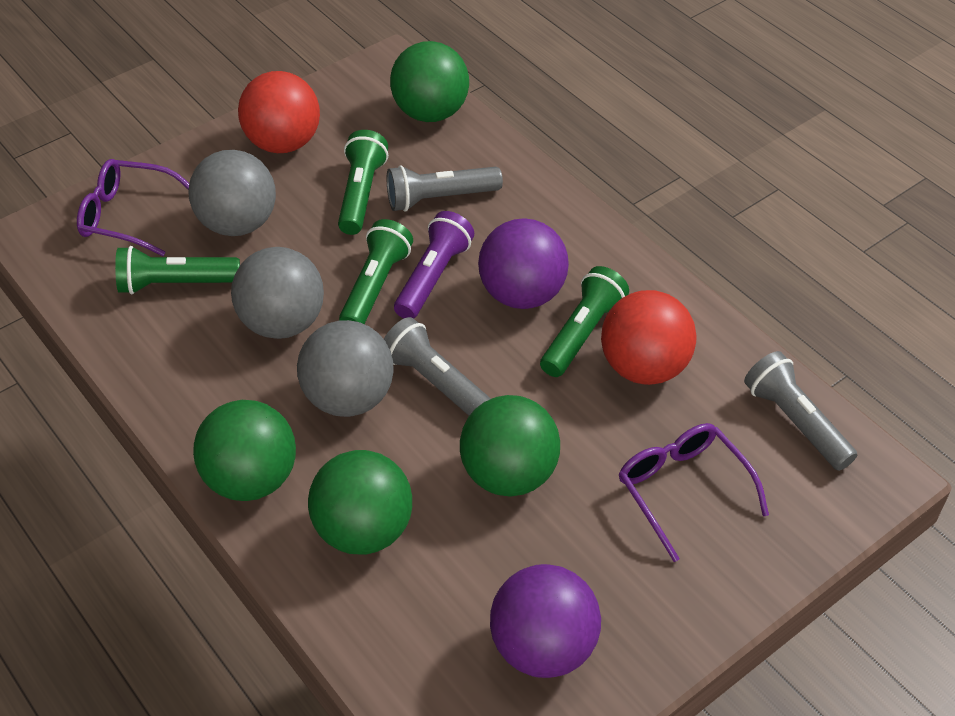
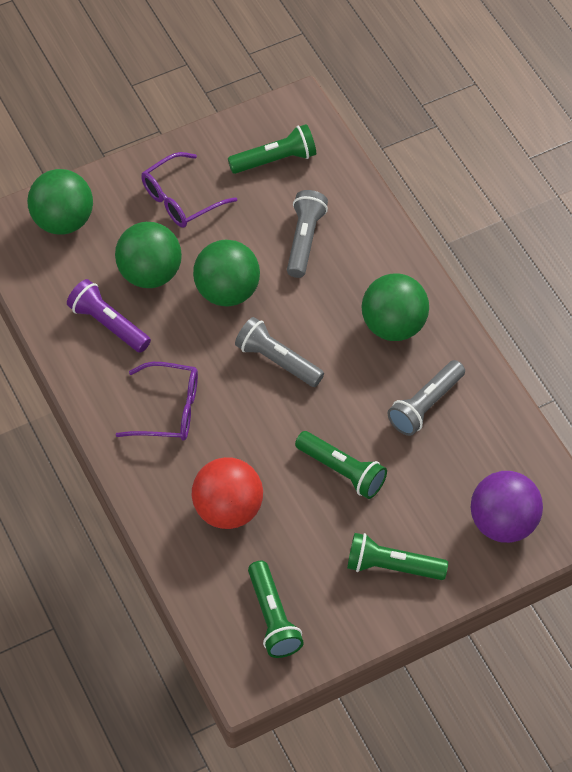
grey ball: 3 -> 0
purple ball: 2 -> 1
red ball: 2 -> 1

